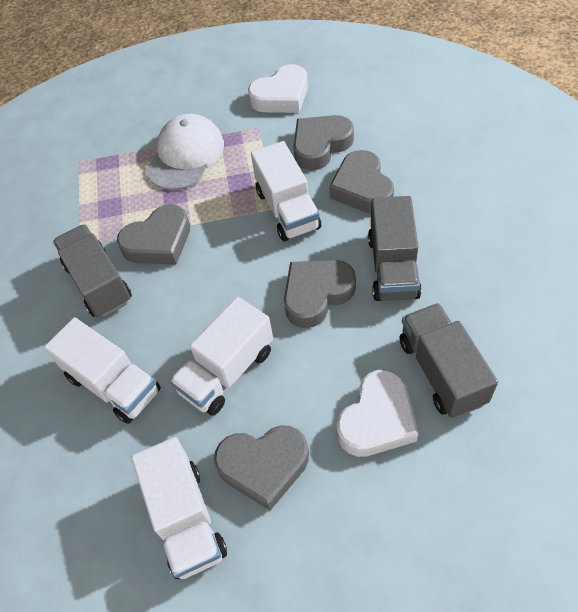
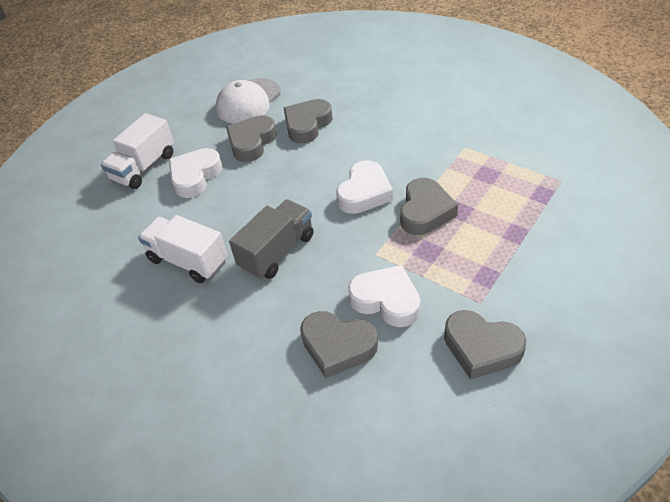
grey truck: 3 -> 1
white heart: 2 -> 3
white truck: 4 -> 2

